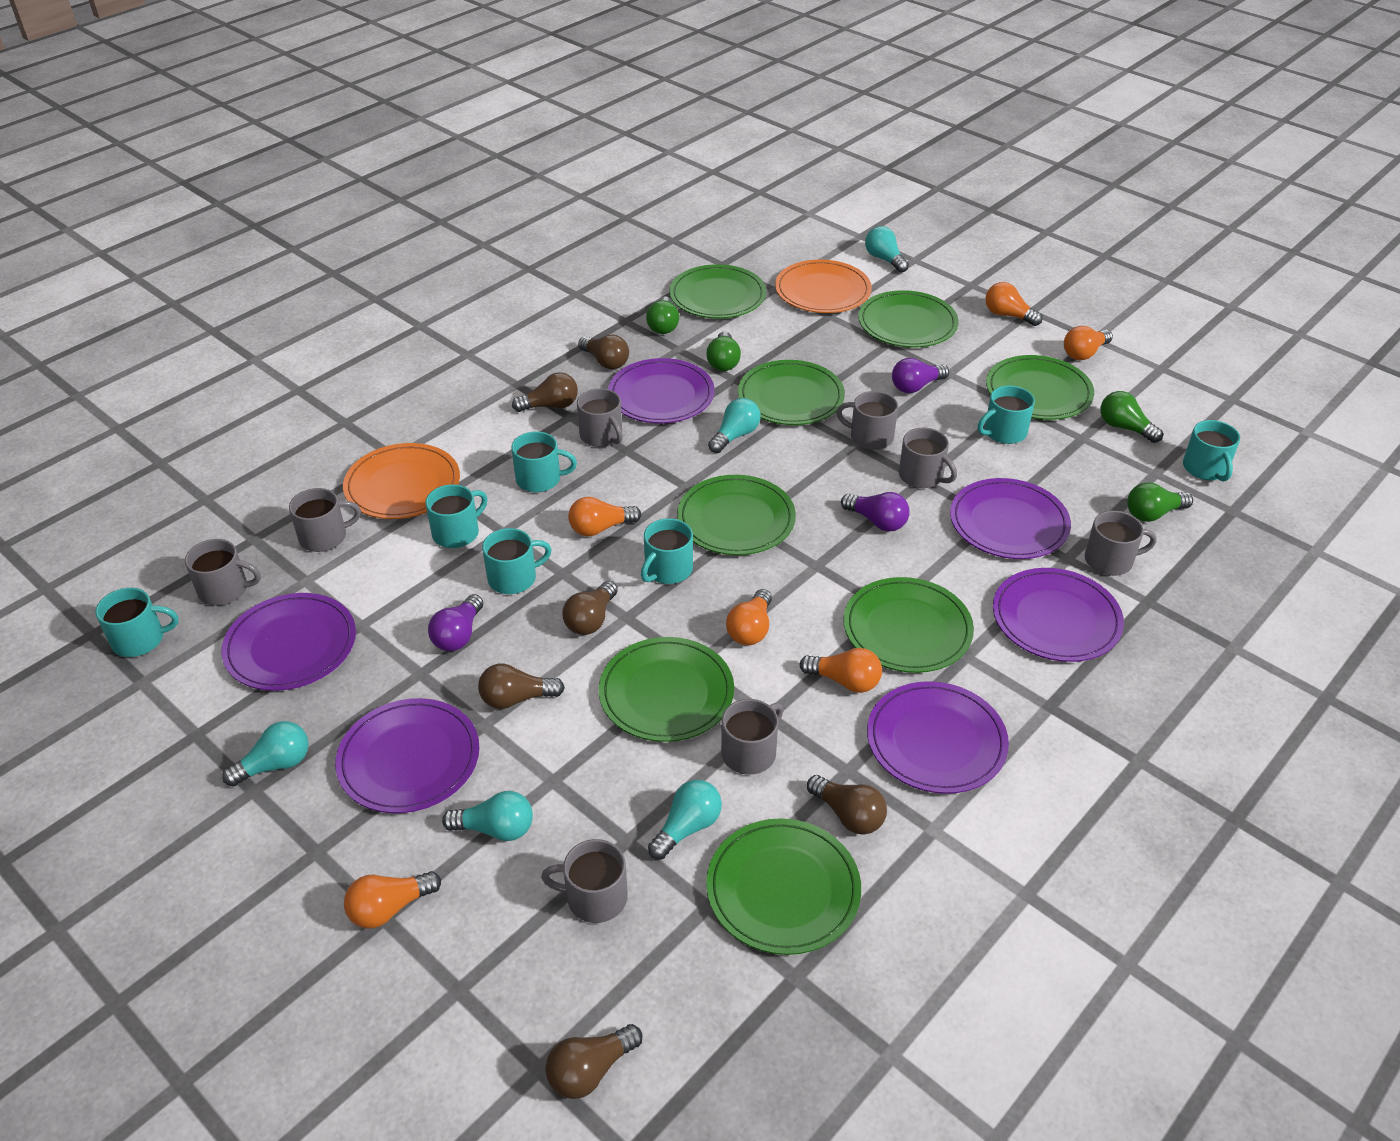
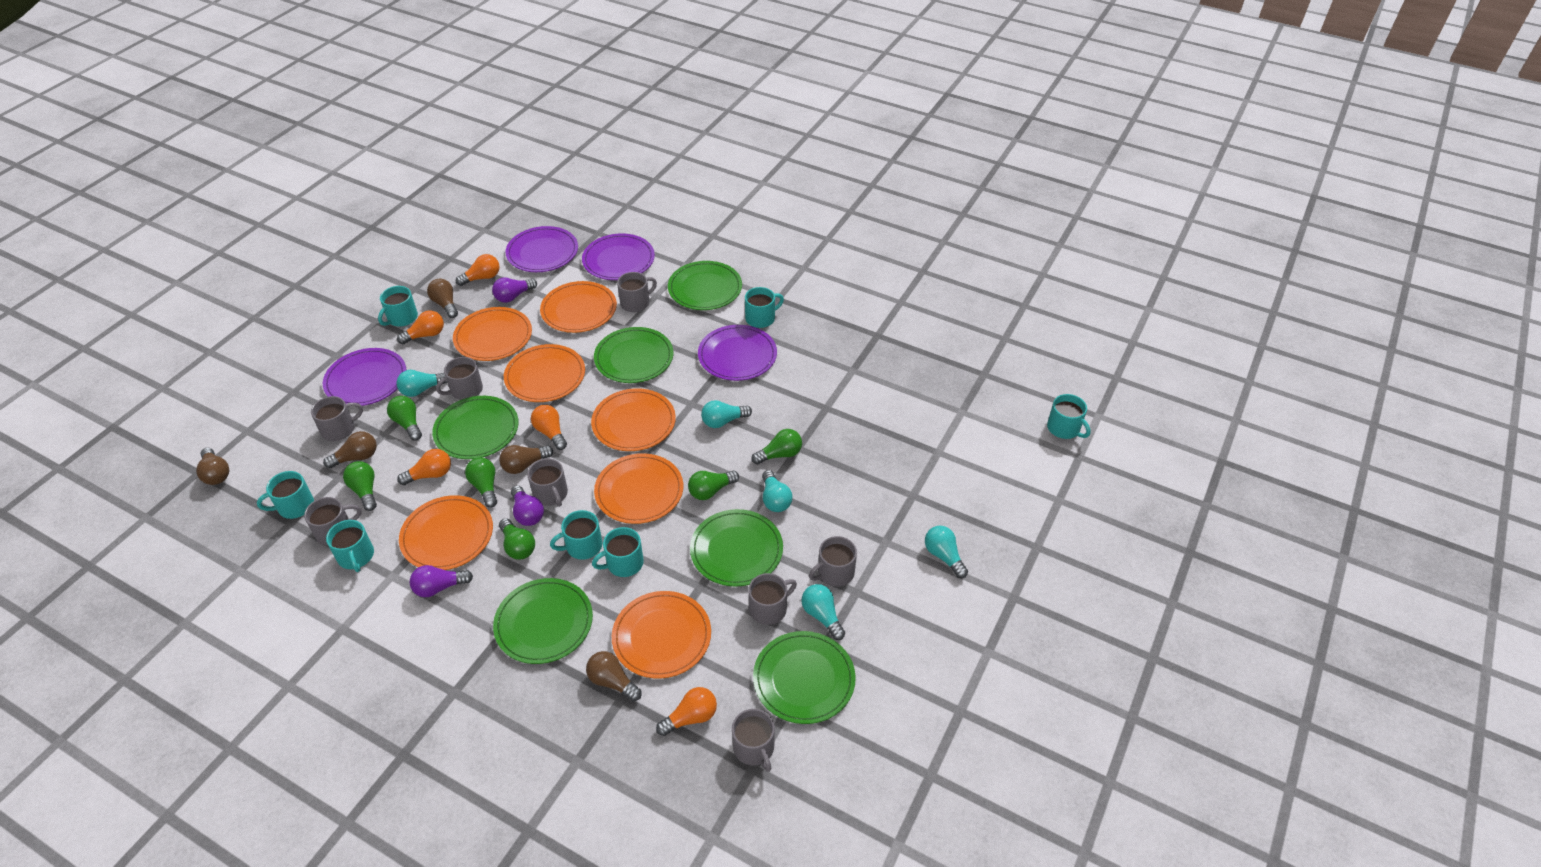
brown light bulb: 6 -> 5
green light bulb: 4 -> 6
green plate: 8 -> 6
orange light bulb: 6 -> 5
orange plate: 2 -> 7
purple plate: 6 -> 4

